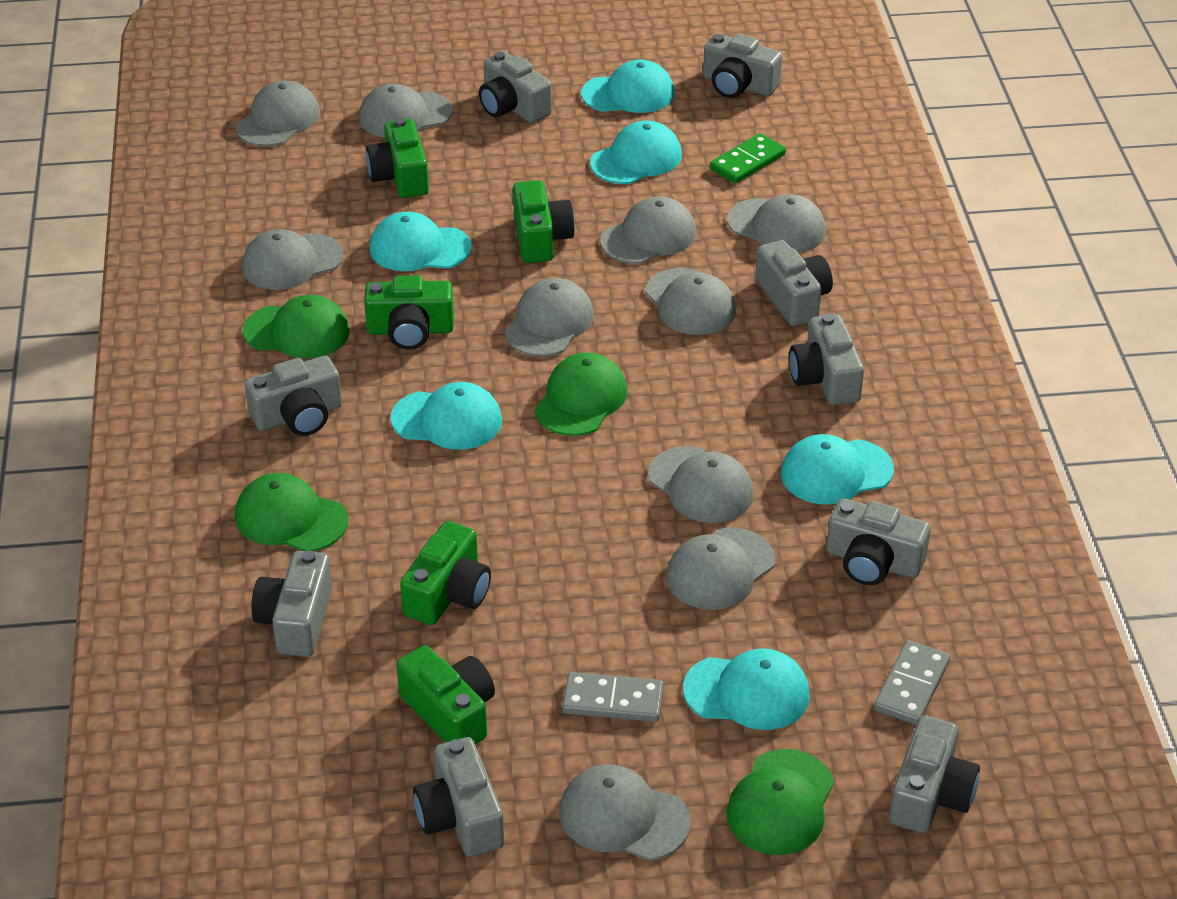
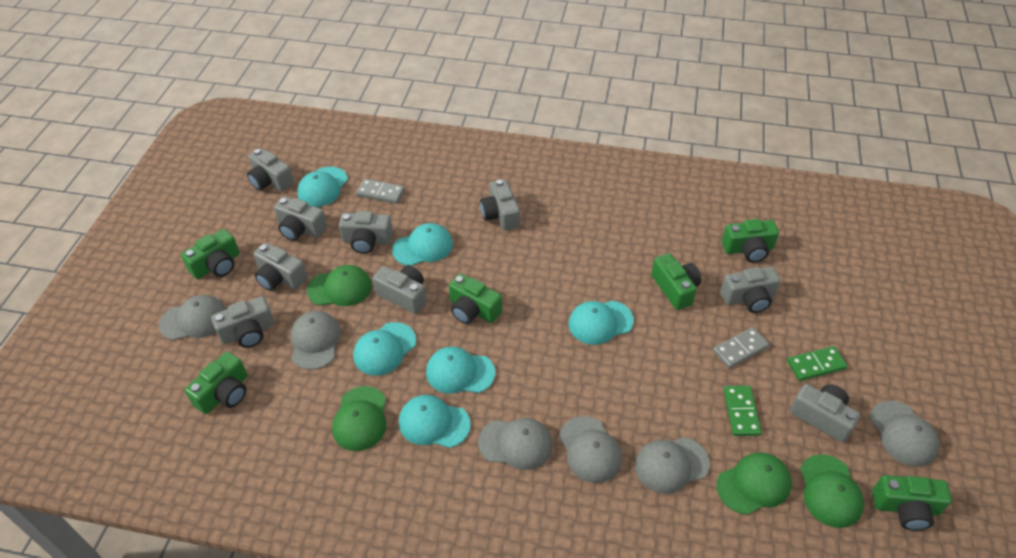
green camera: 5 -> 6
green domino: 1 -> 2
grey cap: 10 -> 6

